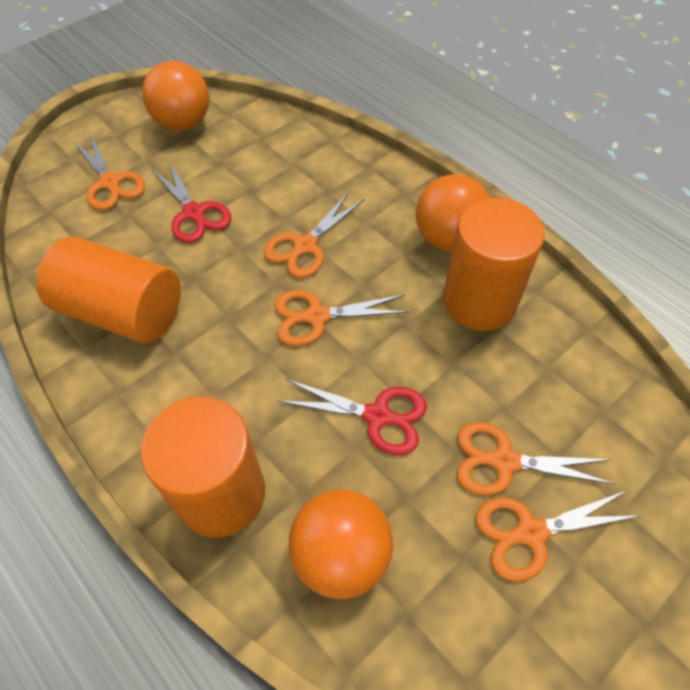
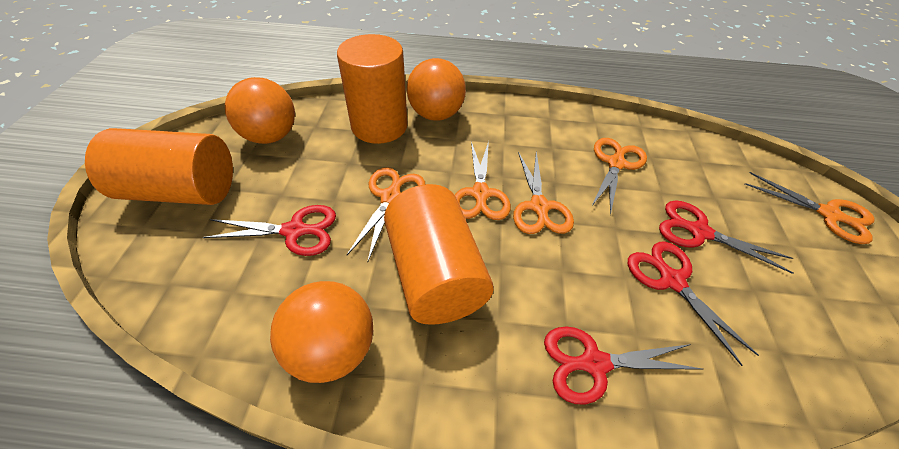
red scissors: 2 -> 4

